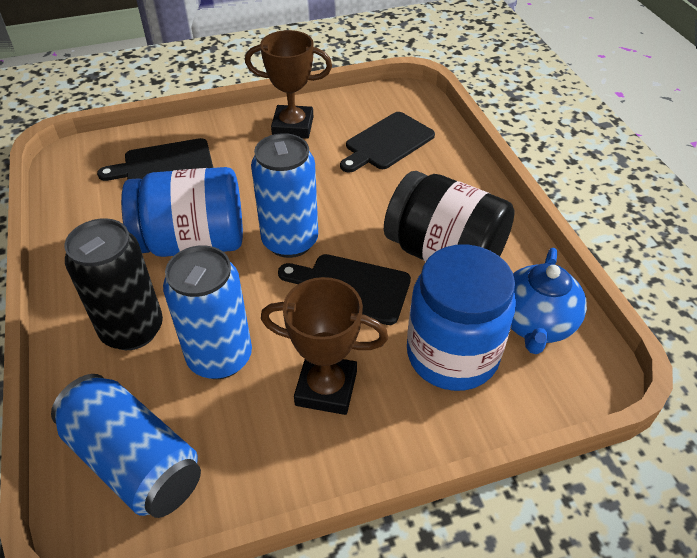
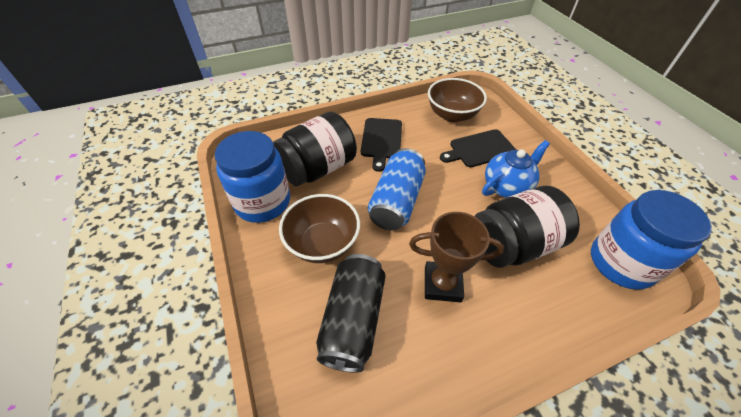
black cutting board: 3 -> 2
black jar: 1 -> 2
blue can: 3 -> 1
brown bowl: 0 -> 2
brown trophy: 2 -> 1

